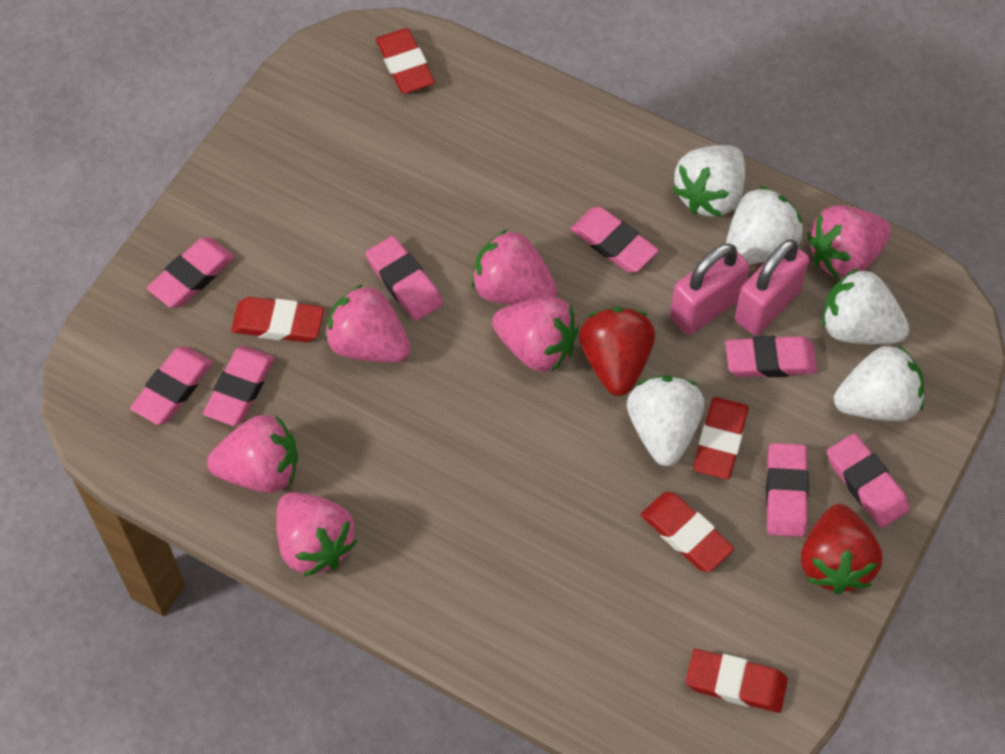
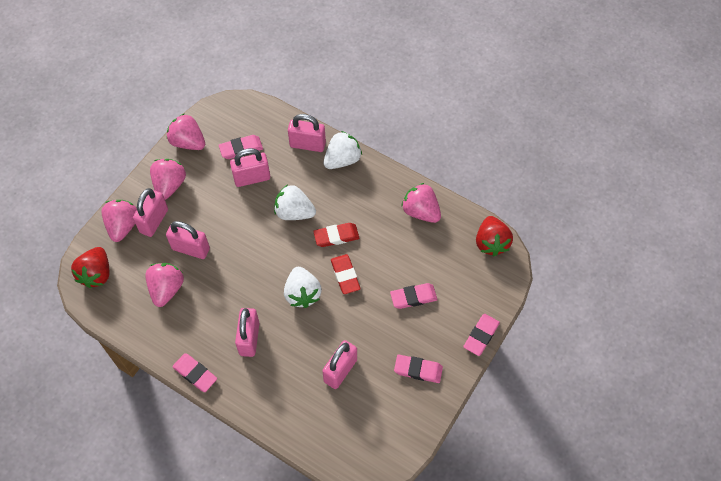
pink eraser: 8 -> 5
pink padlock: 2 -> 6
pink strawberry: 6 -> 5
red eraser: 5 -> 2
white strawberry: 5 -> 3

